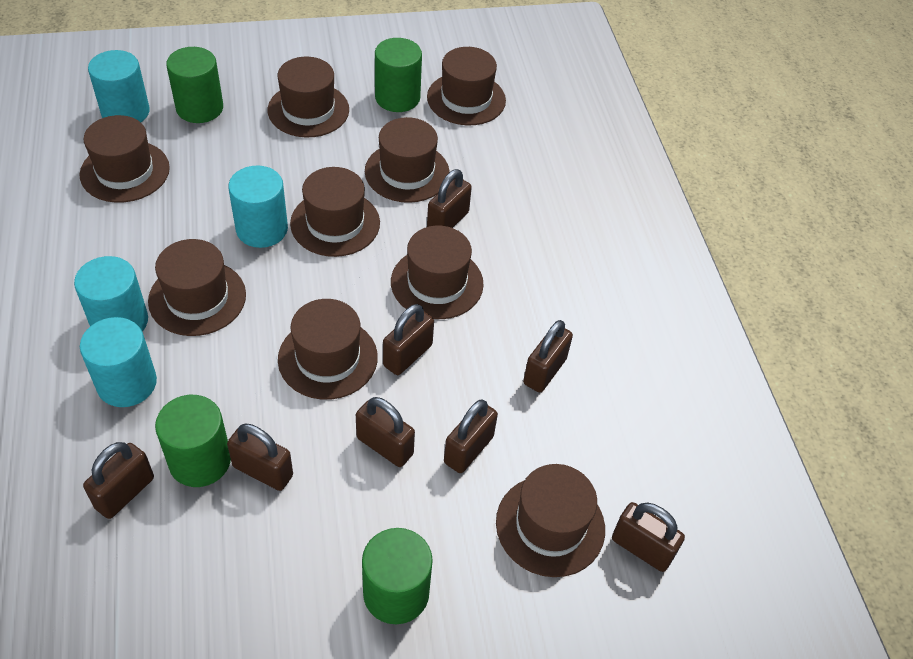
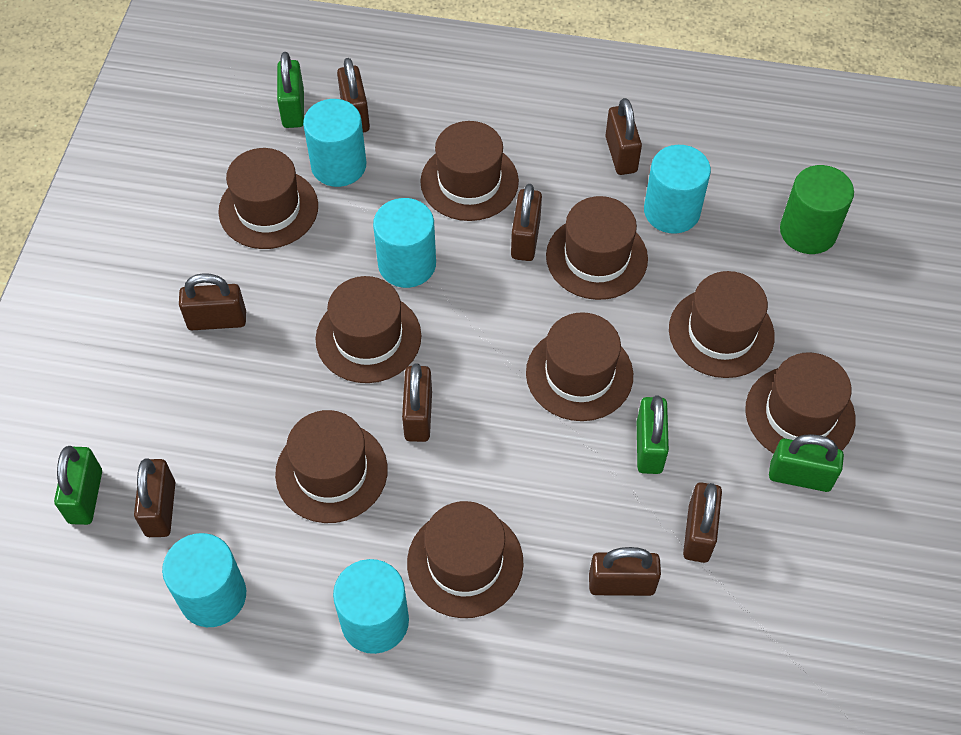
green cylinder: 4 -> 1
green padlock: 0 -> 4
turquoise cylinder: 4 -> 5

